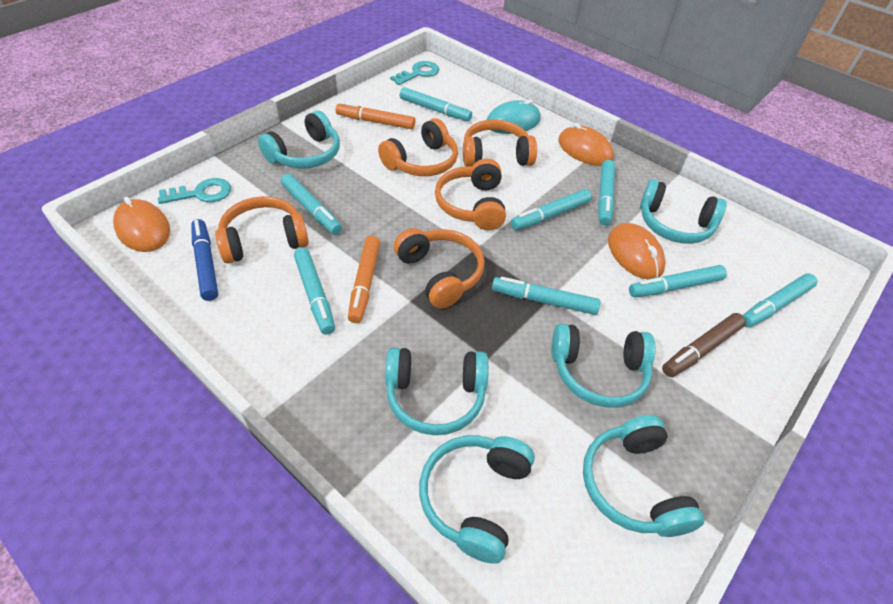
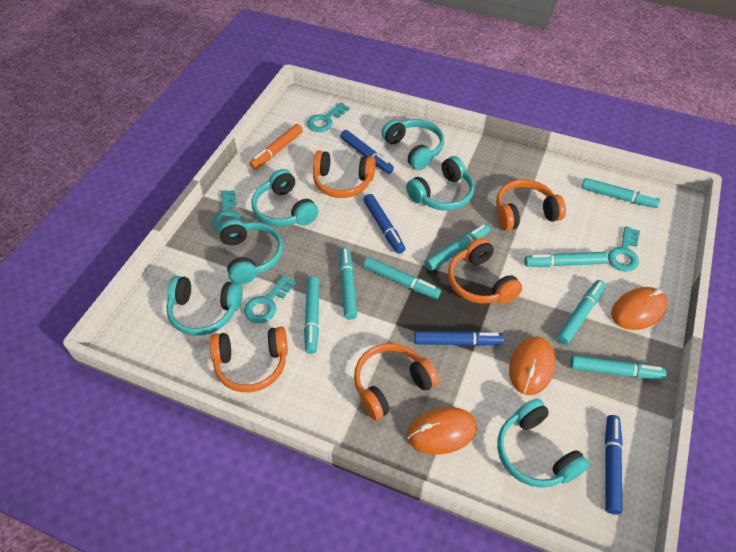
blue marker: 1 -> 4
brown marker: 1 -> 0
orange marker: 2 -> 1
turquoise key: 2 -> 4
turquoise mouse: 1 -> 0

